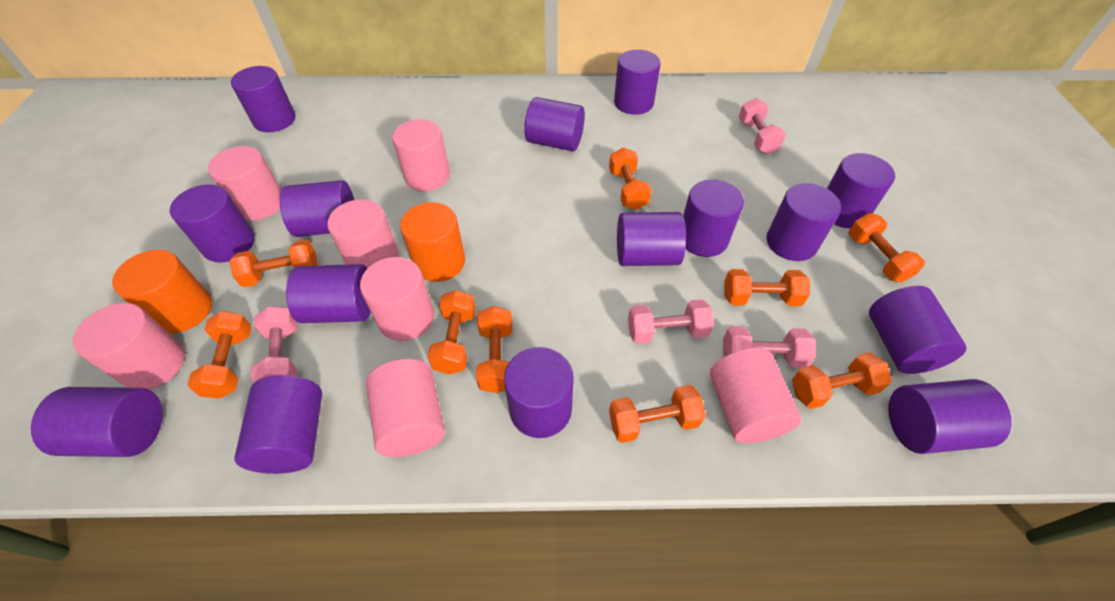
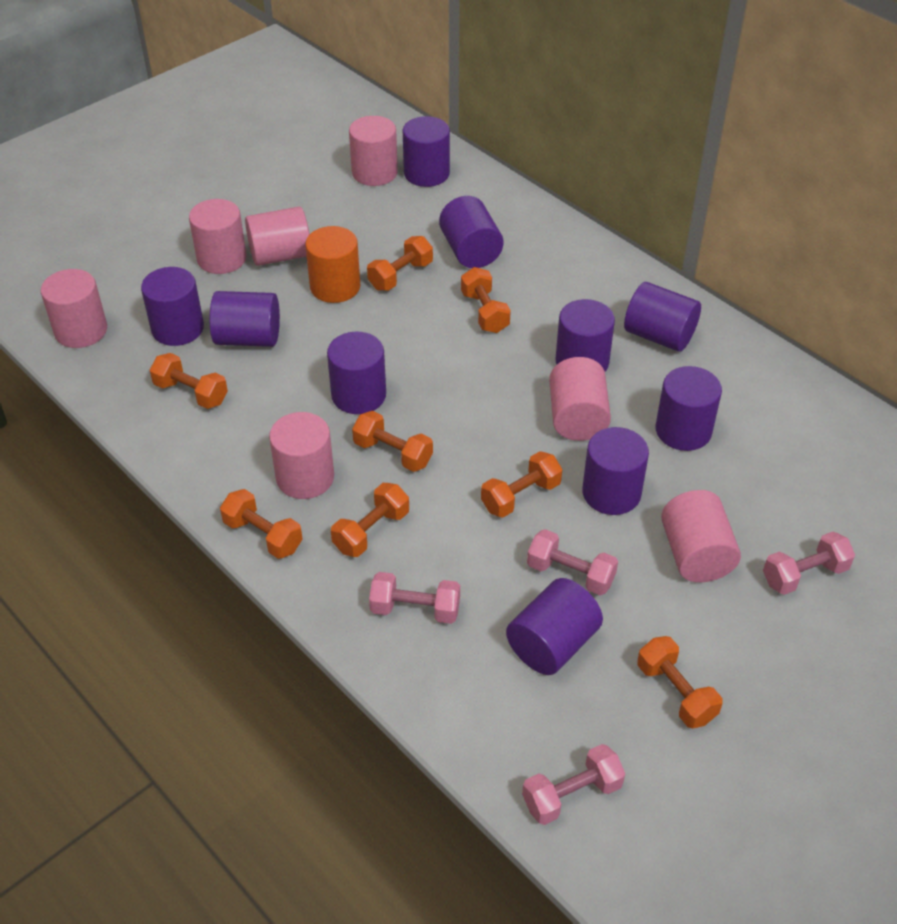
orange cylinder: 2 -> 1
orange dumbbell: 9 -> 8
purple cylinder: 15 -> 10

